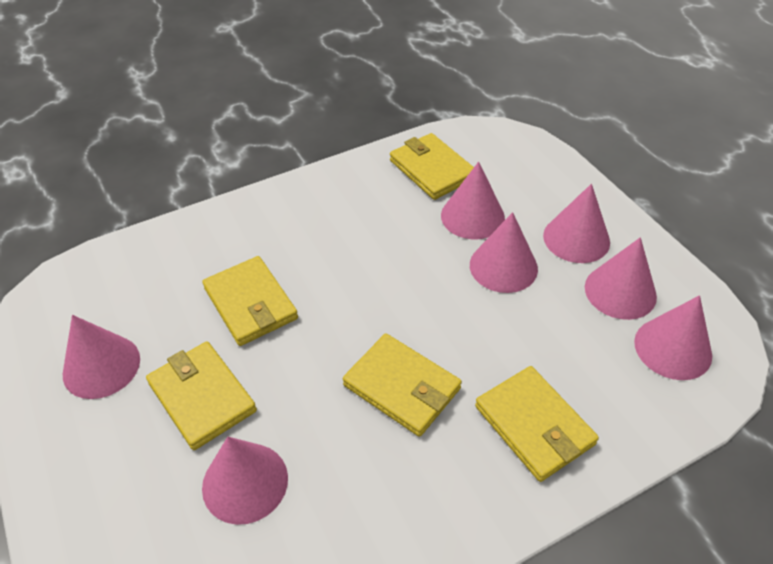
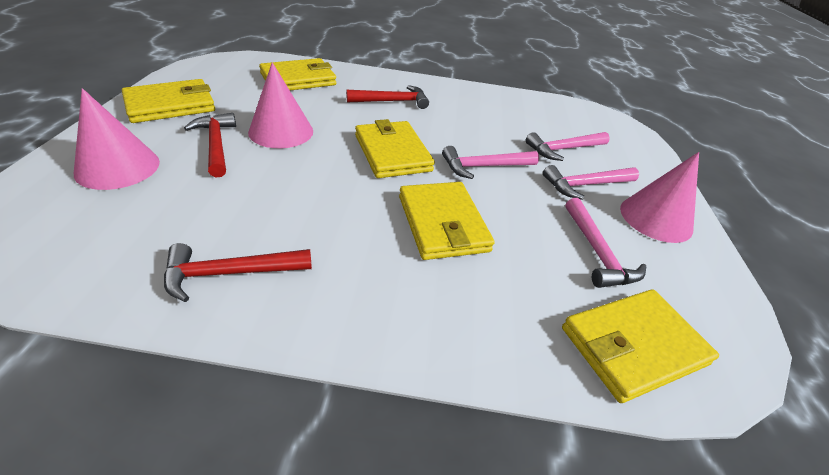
pink cone: 7 -> 3
pink hammer: 0 -> 4
red hammer: 0 -> 3

